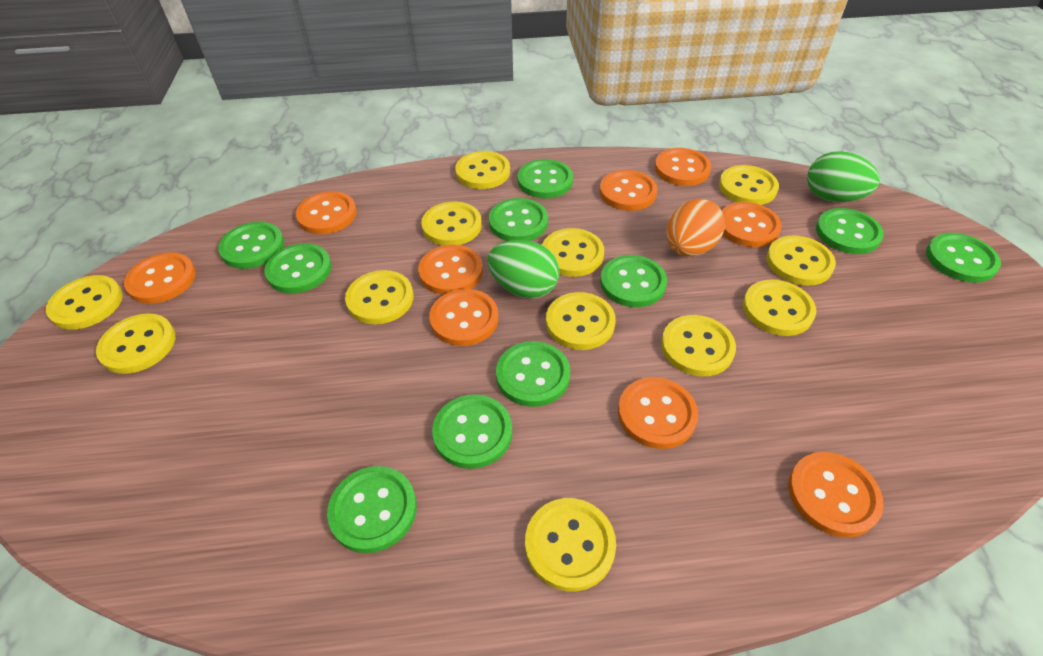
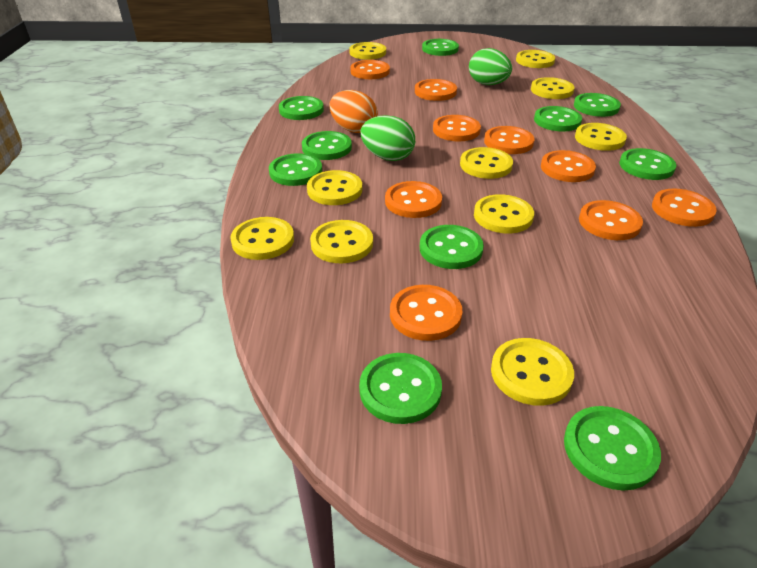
yellow button: 12 -> 10

